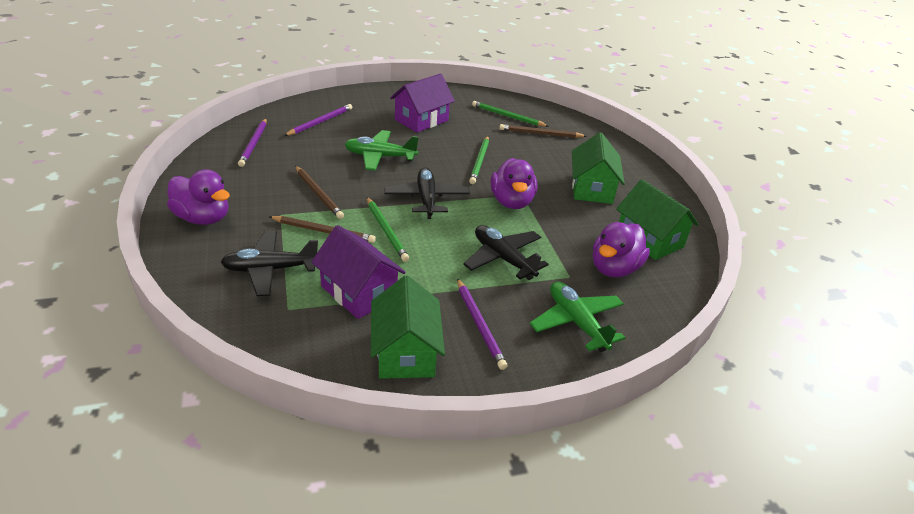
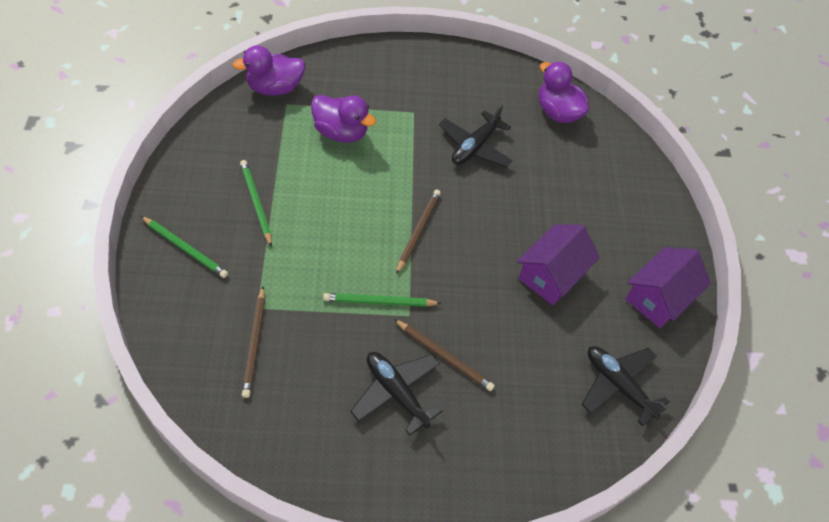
green house: 3 -> 0
green plane: 2 -> 0
purple pencil: 3 -> 0

